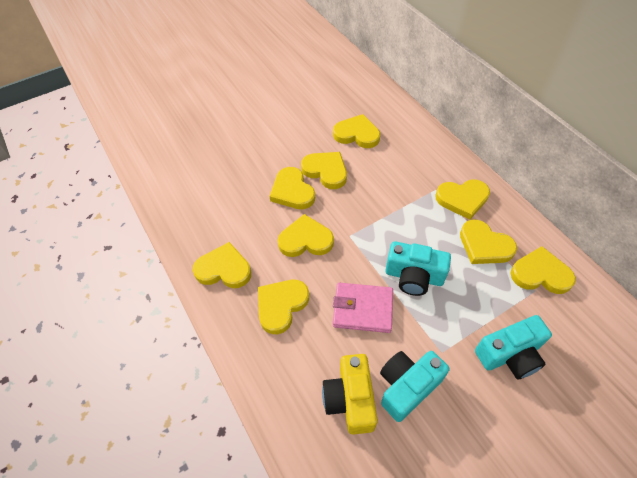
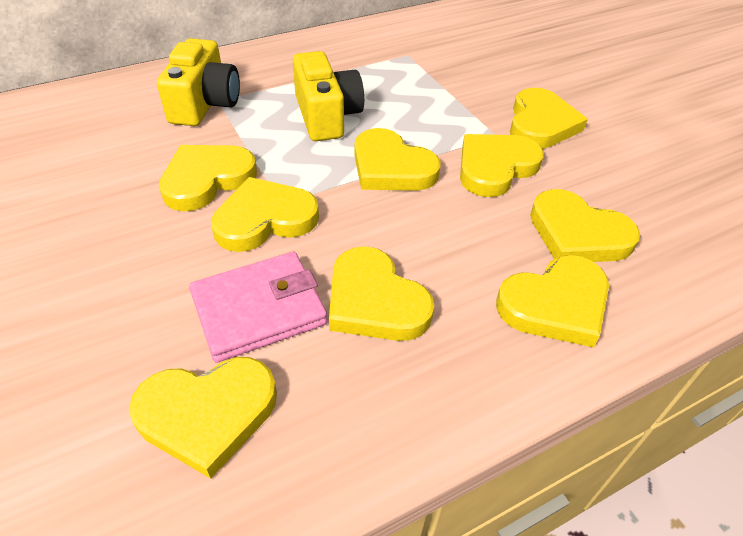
turquoise camera: 3 -> 0
yellow camera: 1 -> 2

